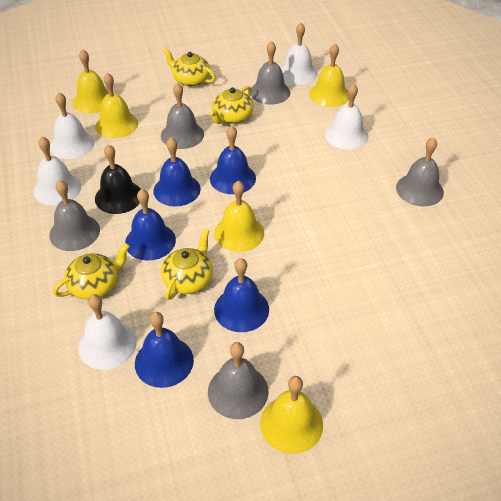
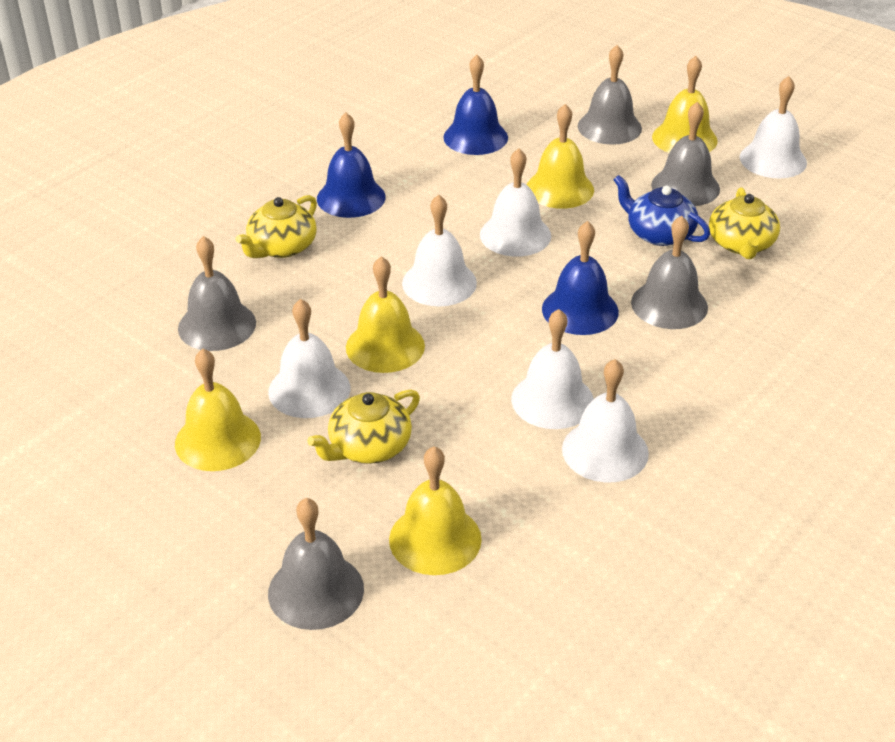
black bell: 1 -> 0
blue bell: 5 -> 3
blue teapot: 0 -> 1
white bell: 5 -> 6
yellow teapot: 4 -> 3

